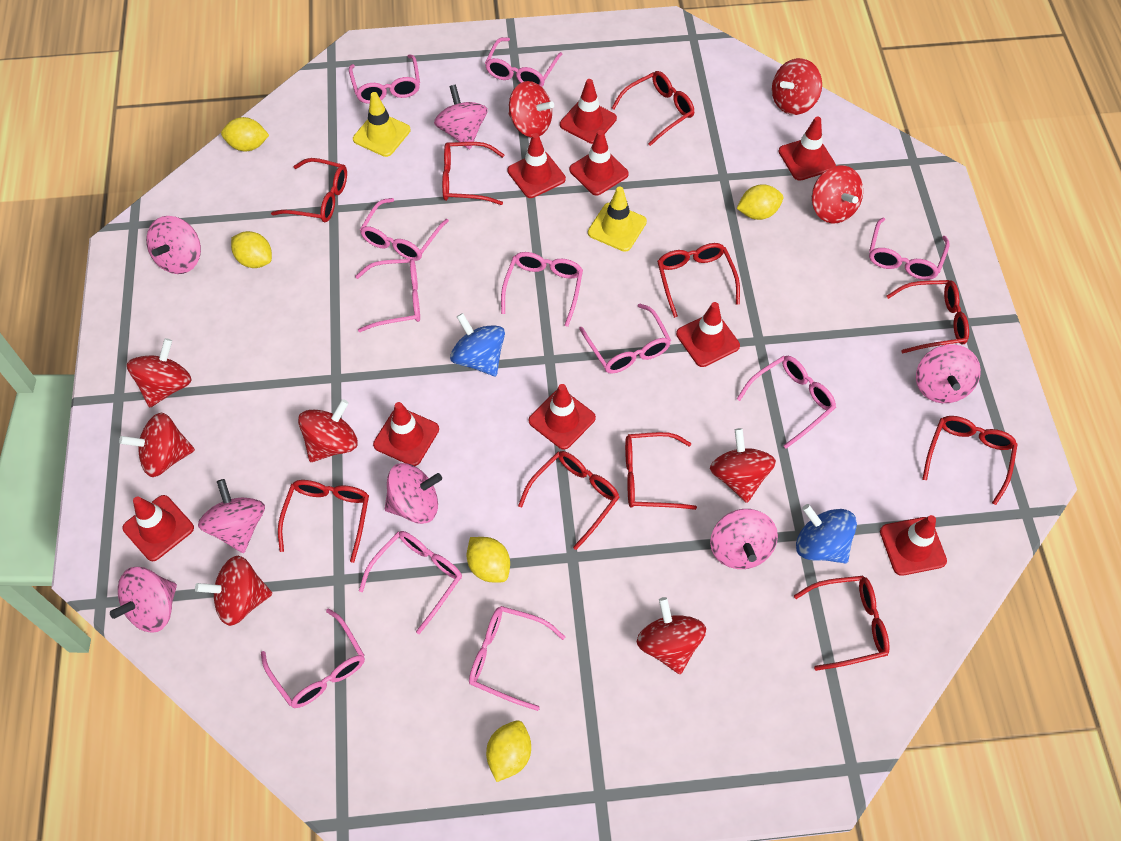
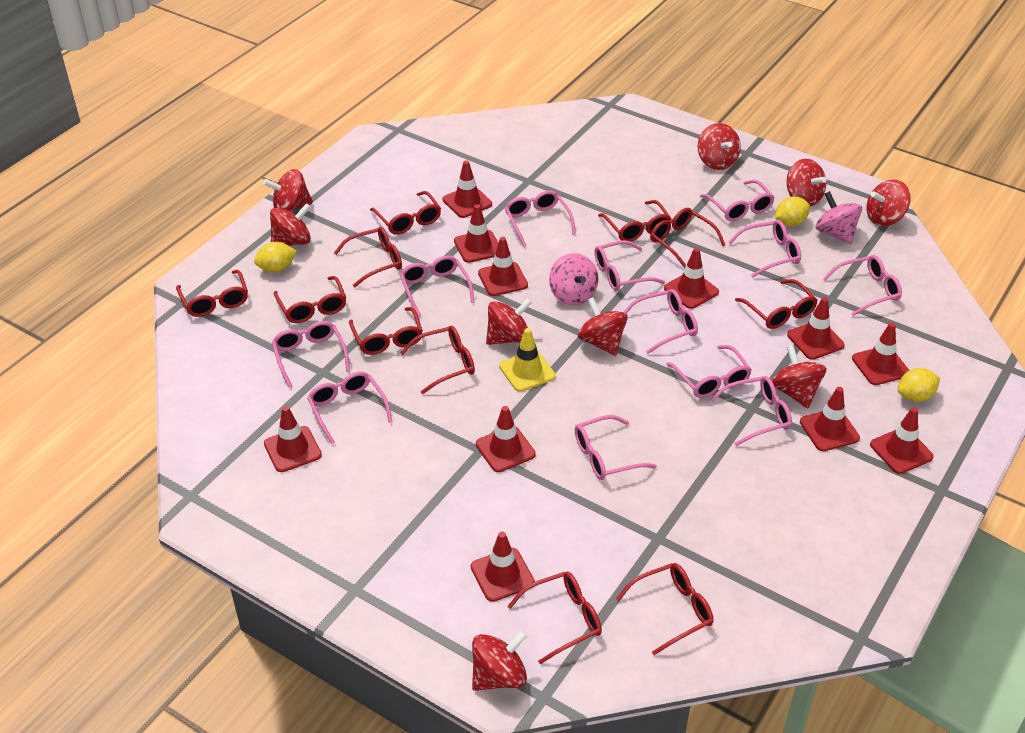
blue spinning top: 2 -> 0
pink glasses: 11 -> 12
pink spinning top: 7 -> 2
red glasses: 10 -> 11
red traffic cone: 9 -> 11
yellow lemon: 5 -> 3
yellow traffic cone: 2 -> 1

